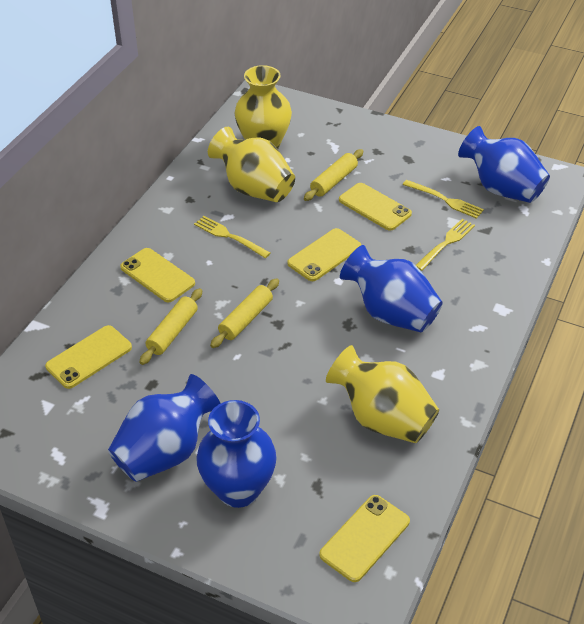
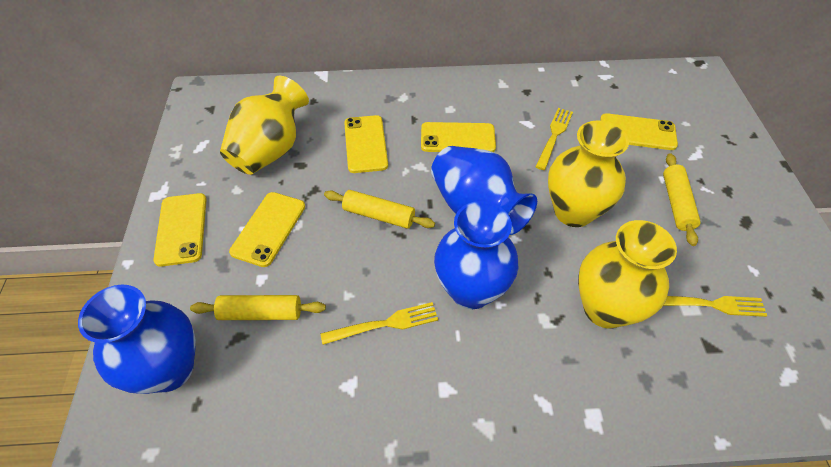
blue vase: 4 -> 3

